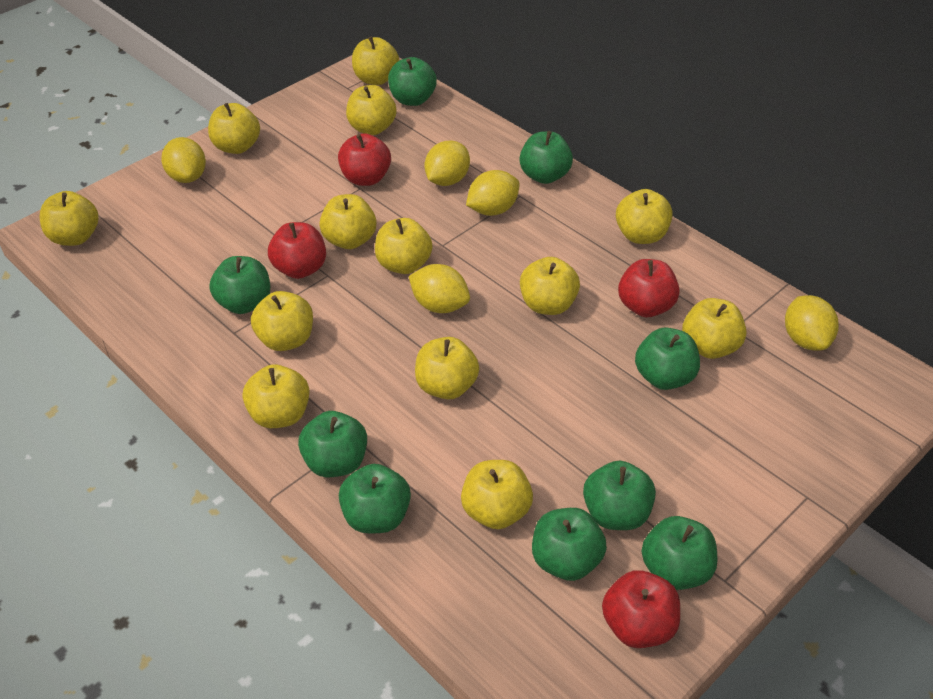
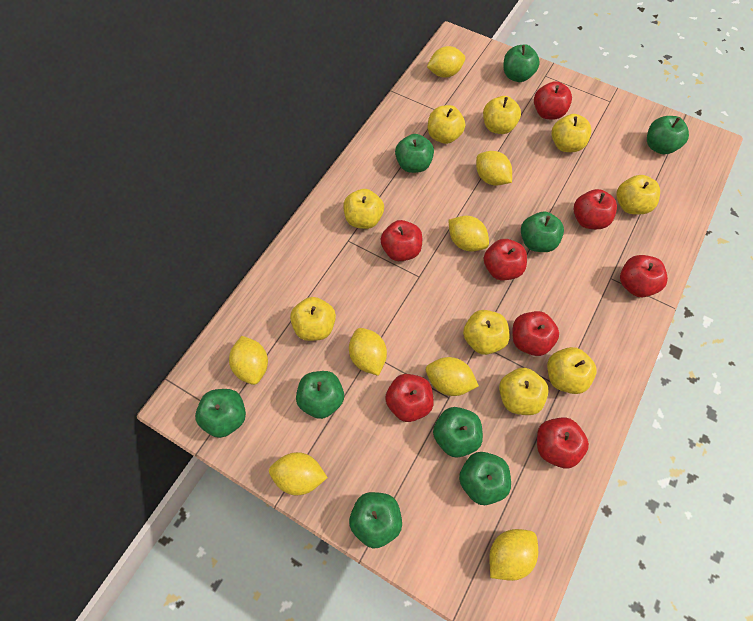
red apple: 4 -> 8
yellow apple: 13 -> 9
yellow lemon: 5 -> 8

